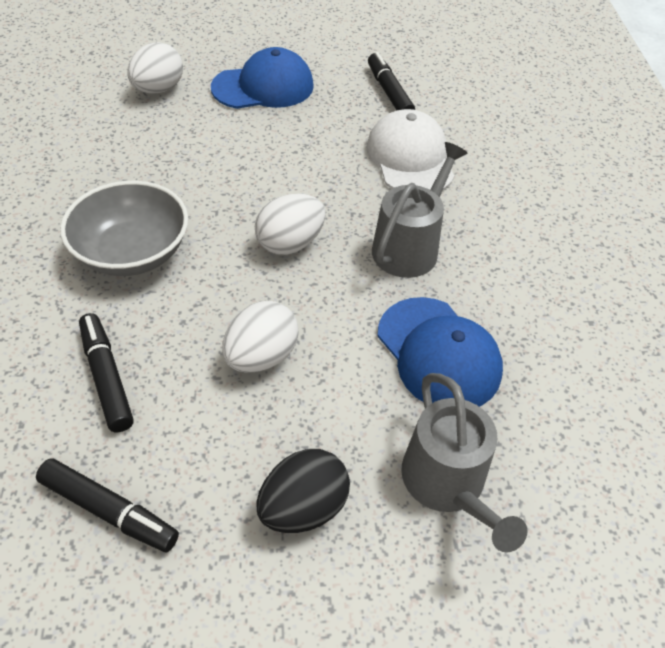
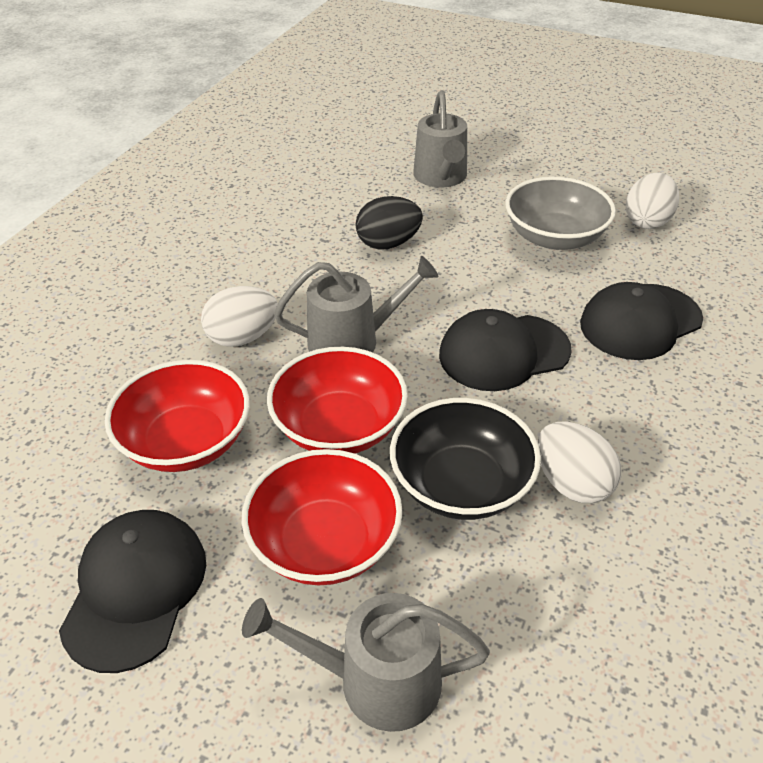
black bowl: 0 -> 1
black cap: 0 -> 3
black marker: 3 -> 0
blue cap: 2 -> 0
grey watering can: 2 -> 3
red bowl: 0 -> 3
white cap: 1 -> 0

